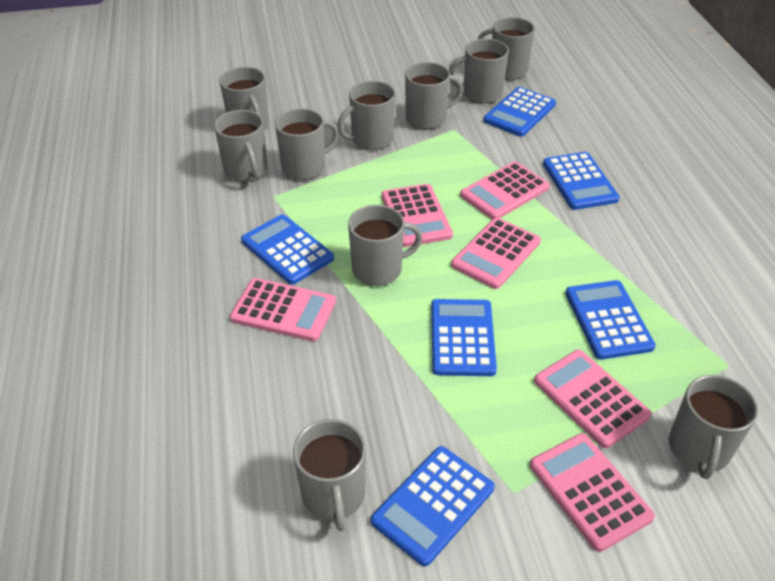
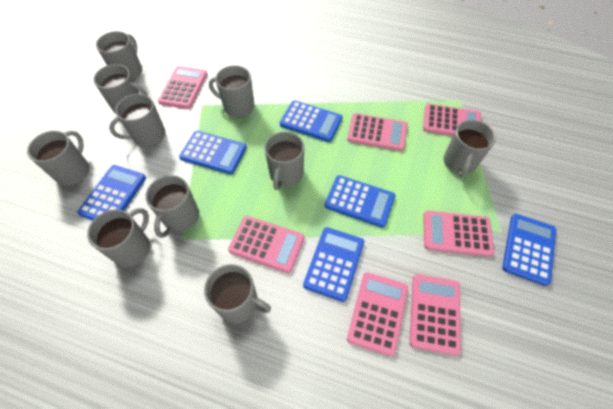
pink calculator: 6 -> 7

